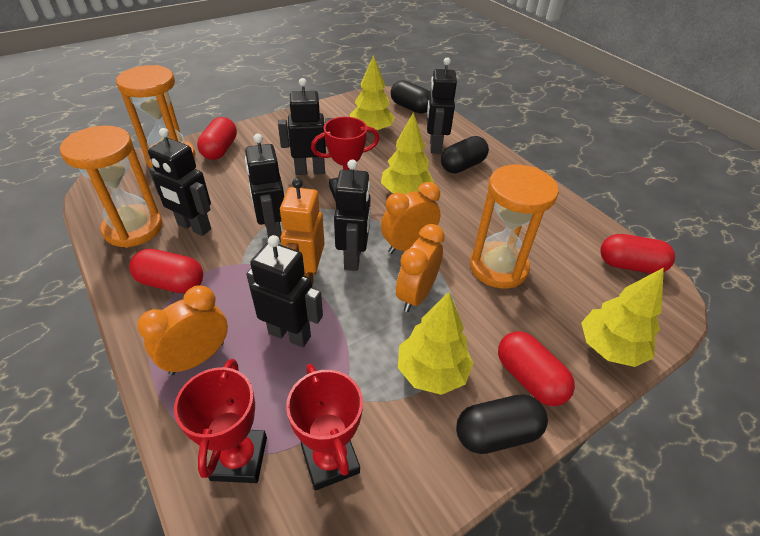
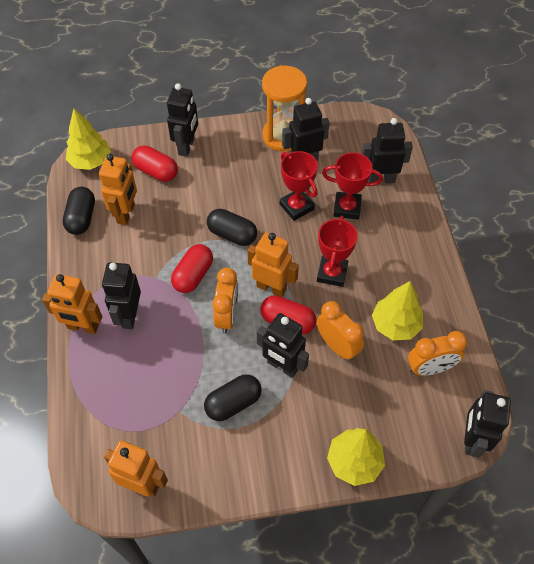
orange hourglass: 3 -> 1
orange robot: 1 -> 4
red capsule: 4 -> 3
yellow tree: 4 -> 3

